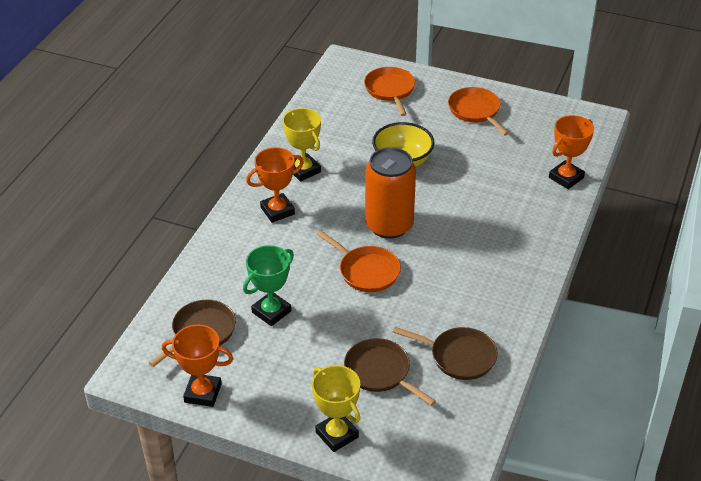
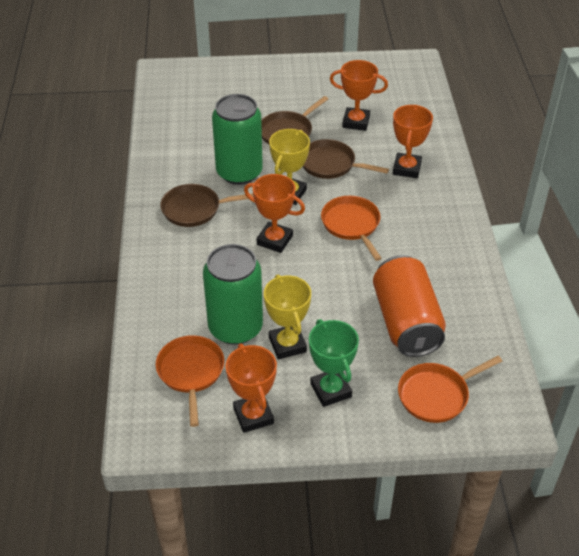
green can: 0 -> 2
orange trophy: 3 -> 4
yellow bowl: 1 -> 0

